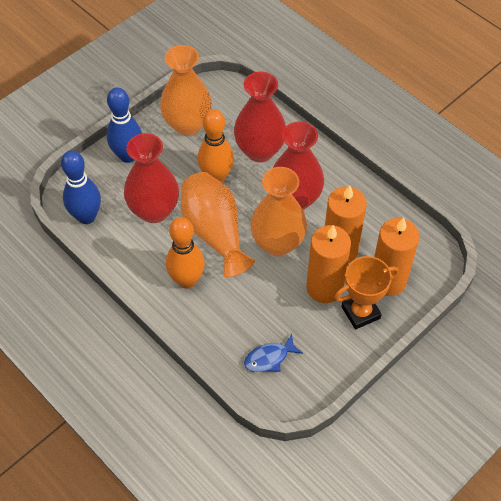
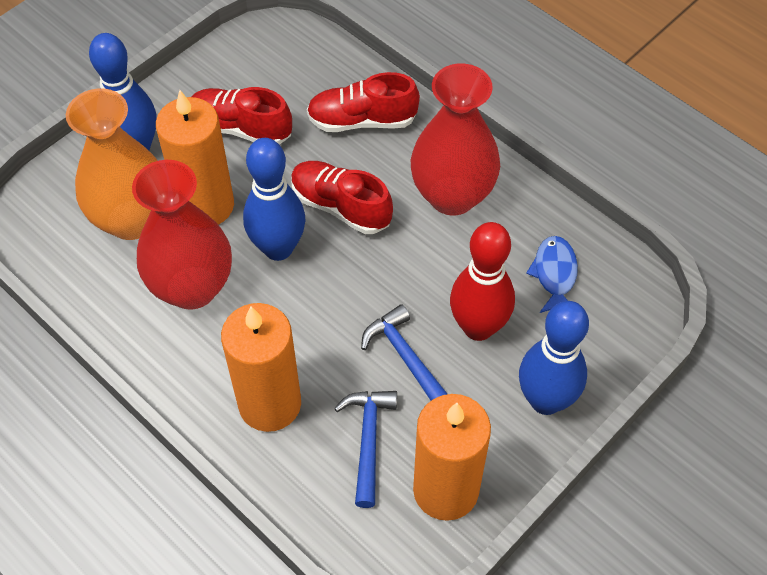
blue bowling pin: 2 -> 3
blue hammer: 0 -> 2
orange bowling pin: 2 -> 0
orange trophy: 1 -> 0
orange vase: 3 -> 1
red bowling pin: 0 -> 1
red shoe: 0 -> 3
red vase: 3 -> 2

